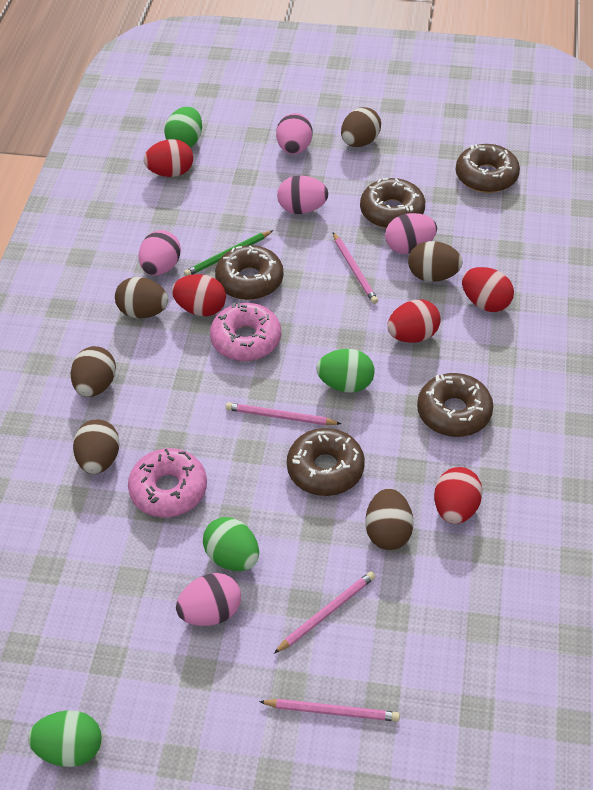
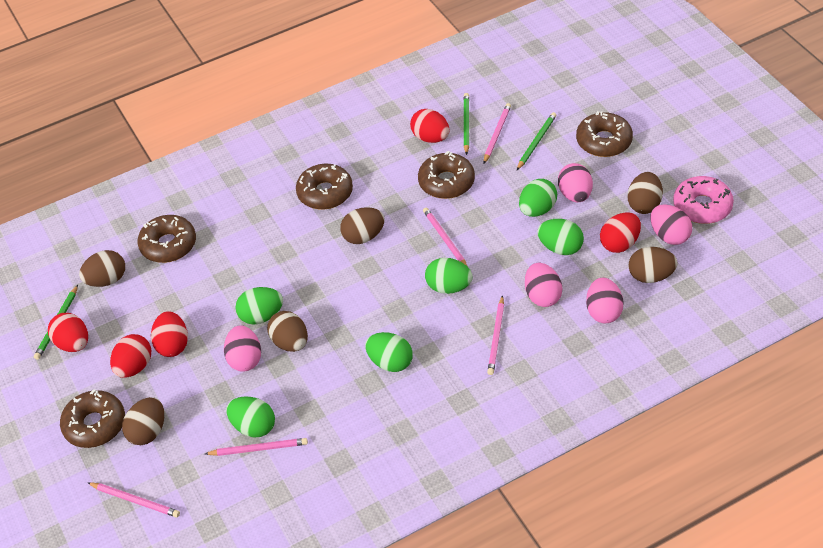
green egg: 4 -> 6
green pencil: 1 -> 3
pink donut: 2 -> 1
pink pencil: 4 -> 5

